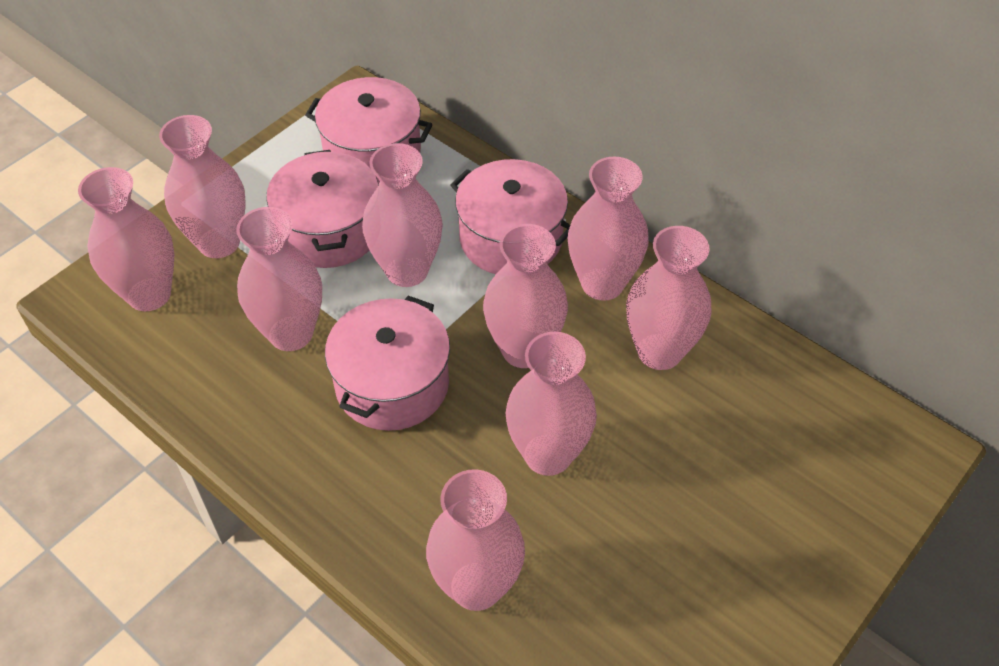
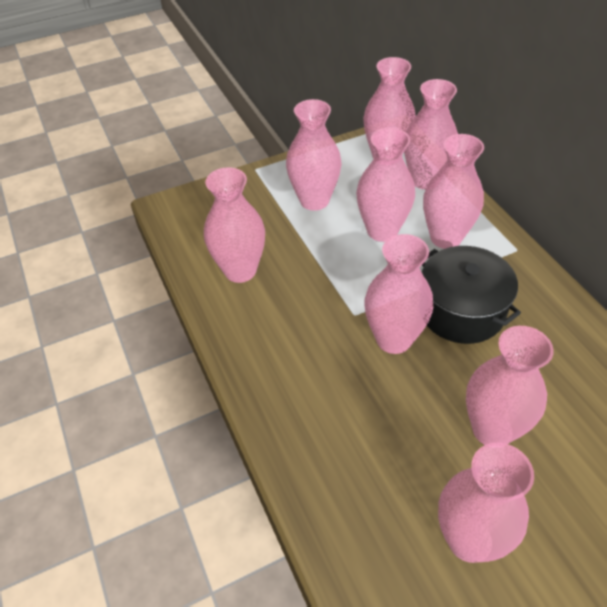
black pot: 0 -> 1
pink pot: 4 -> 0

